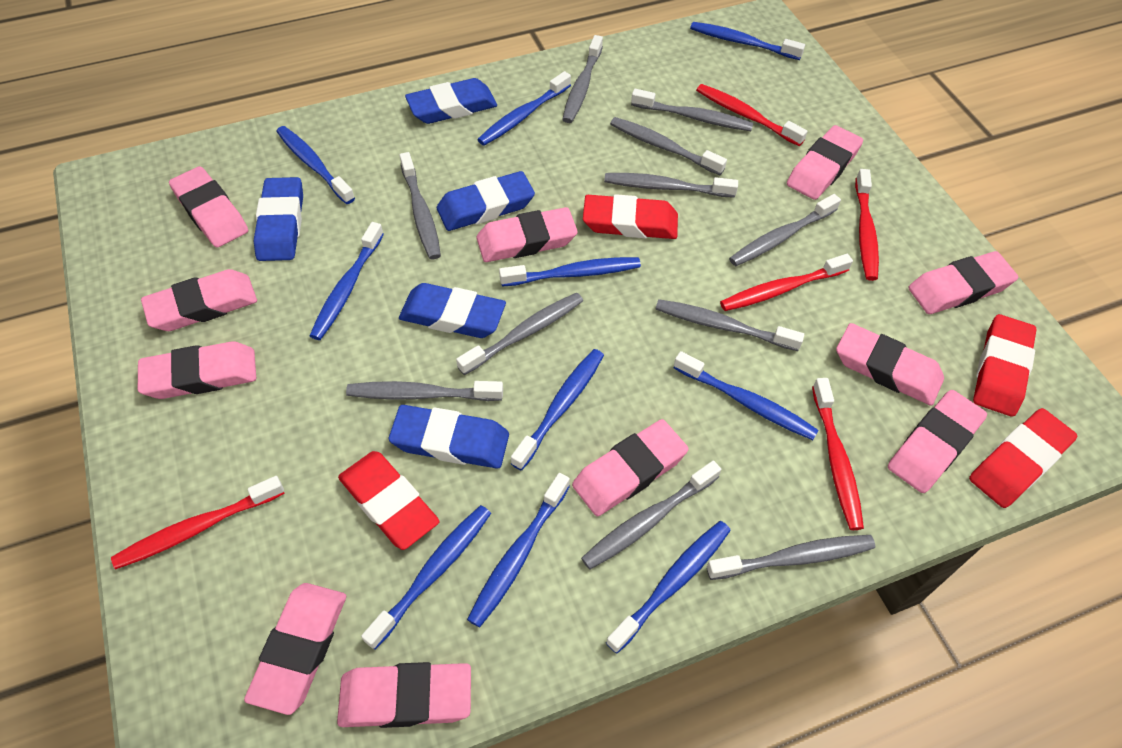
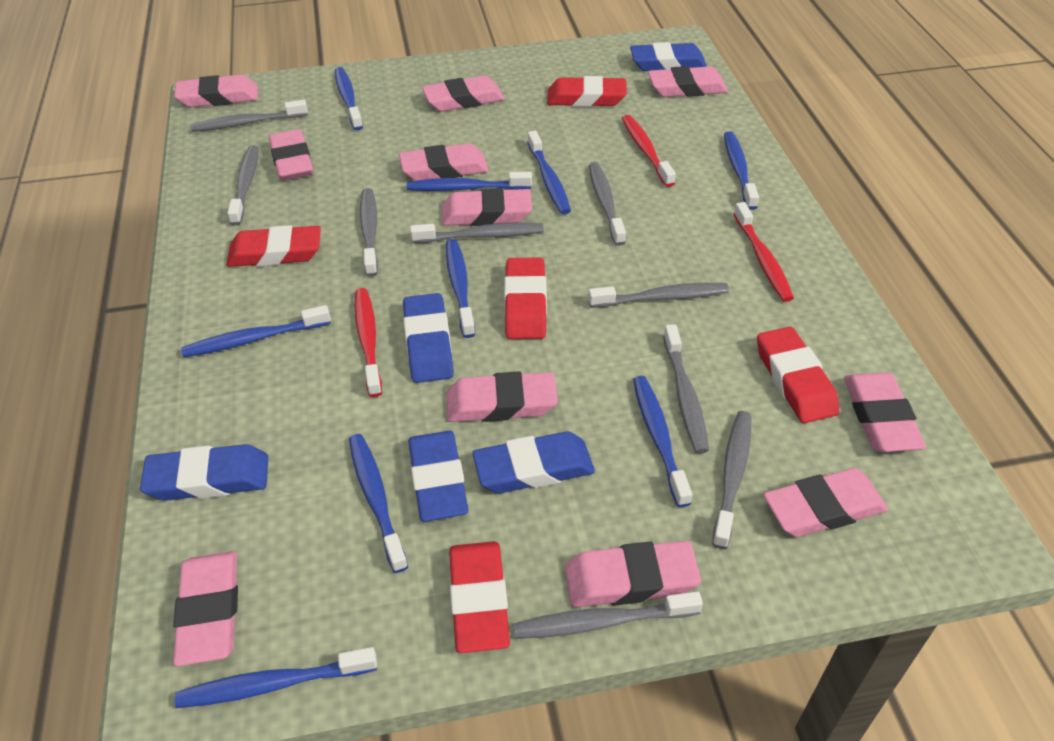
blue toothbrush: 10 -> 9
grey toothbrush: 11 -> 9
red eraser: 4 -> 5
red toothbrush: 5 -> 3

